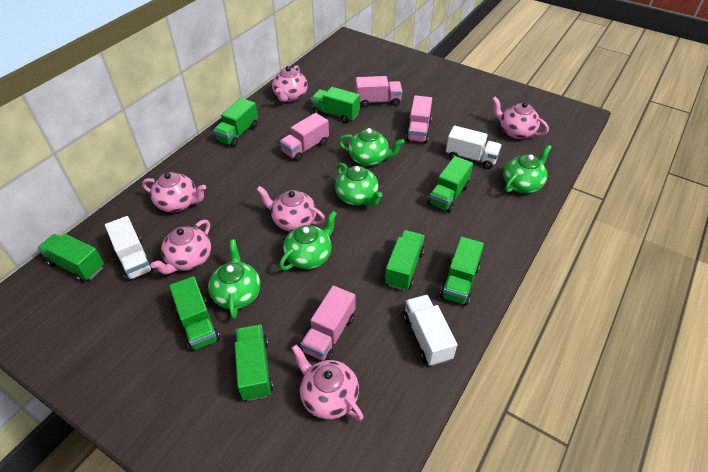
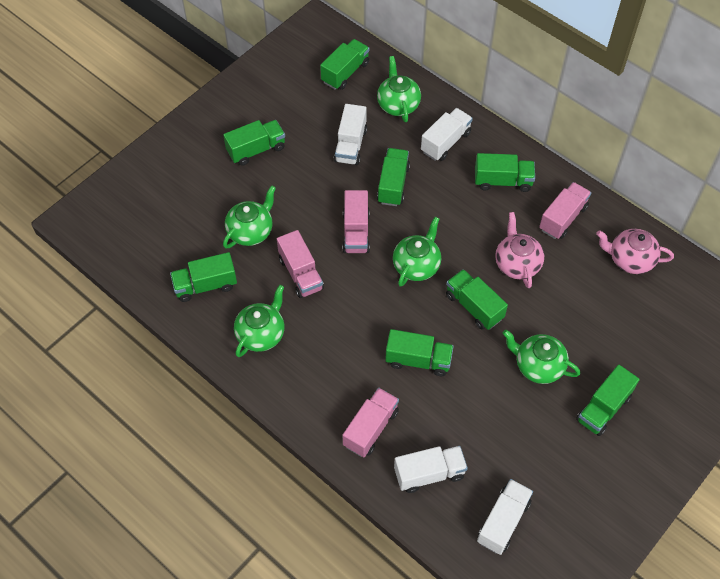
pink teapot: 6 -> 2
white truck: 3 -> 4

